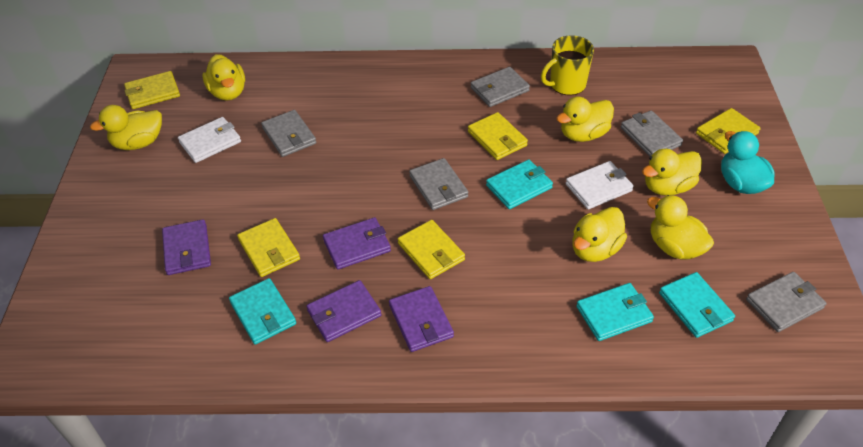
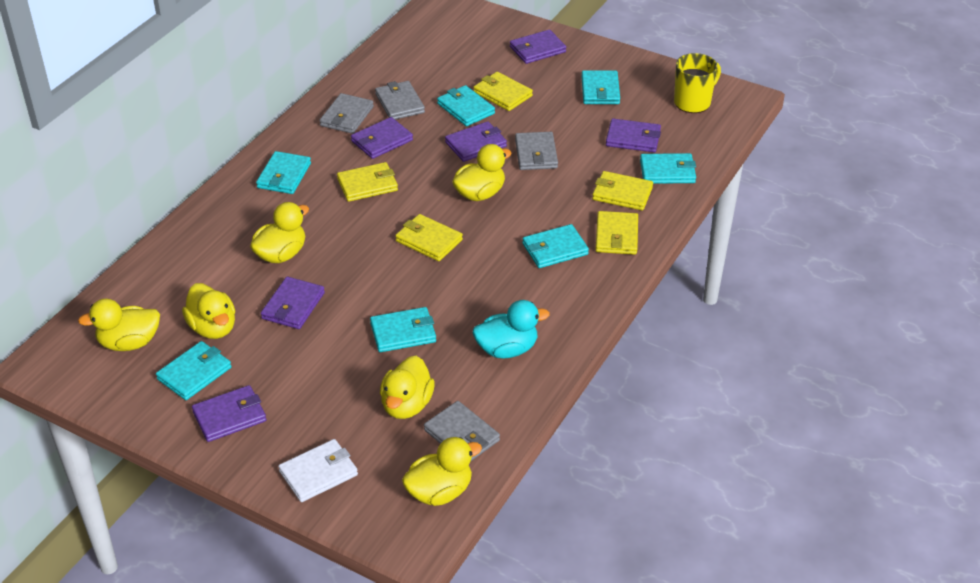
grey wallet: 5 -> 4
purple wallet: 4 -> 6
turquoise wallet: 4 -> 7
white wallet: 2 -> 1

